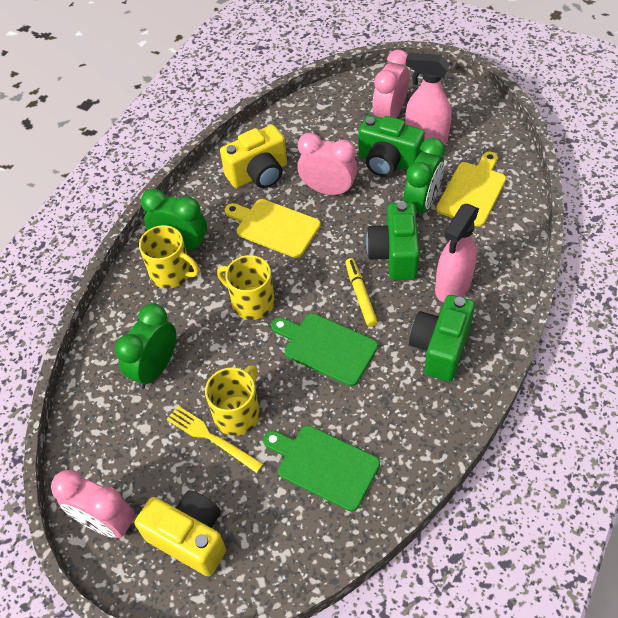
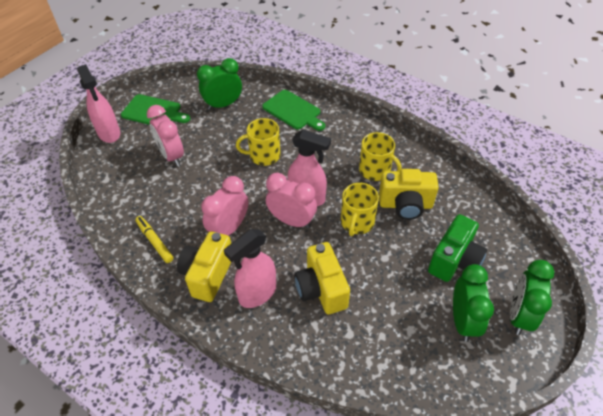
green camera: 3 -> 1
pink spray bottle: 2 -> 3
yellow camera: 2 -> 3
yellow cutting board: 2 -> 0
yellow fork: 1 -> 0

